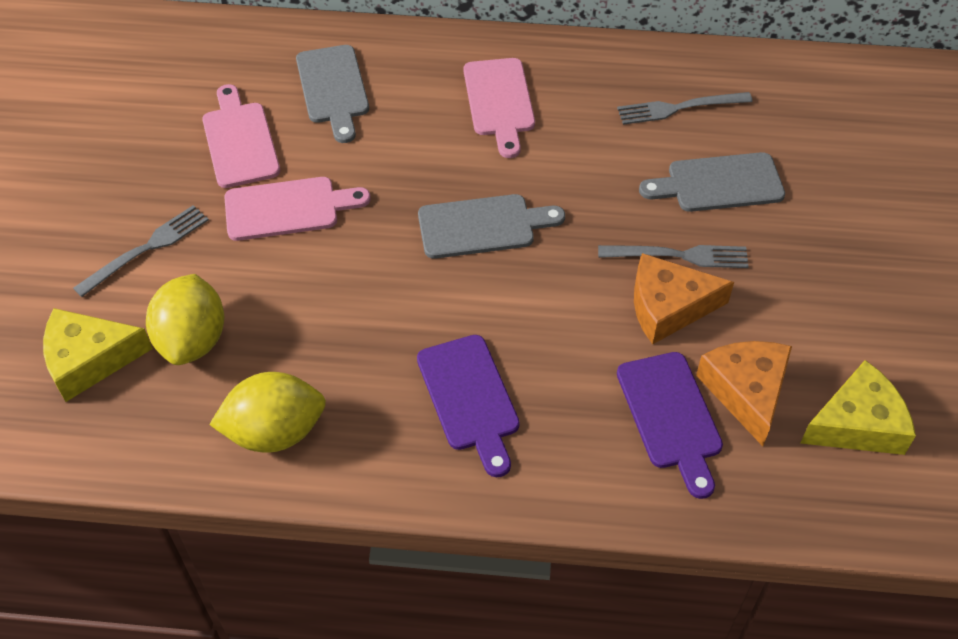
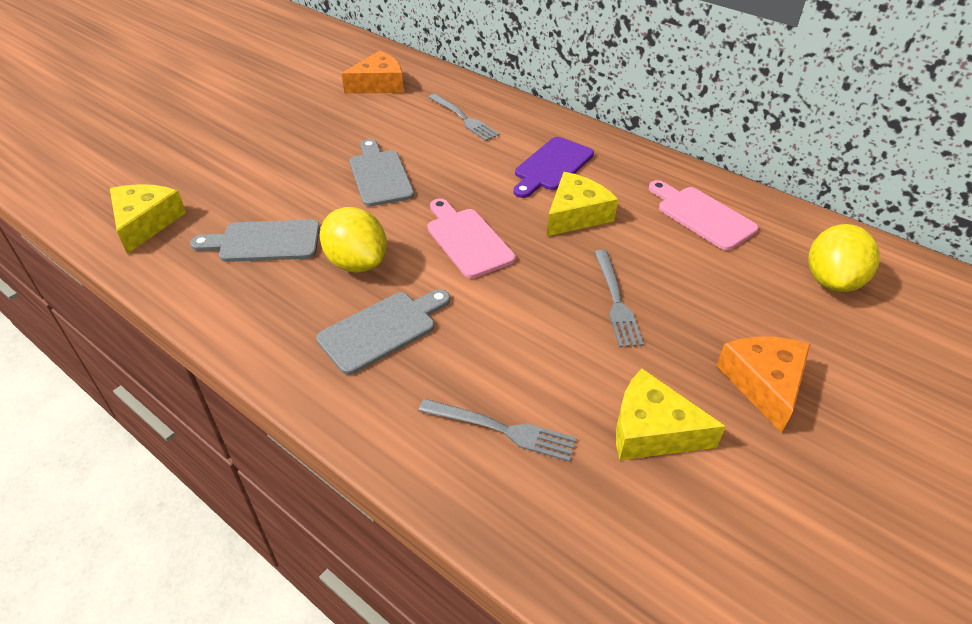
pink cutting board: 3 -> 2
purple cutting board: 2 -> 1
yellow cheese: 2 -> 3

